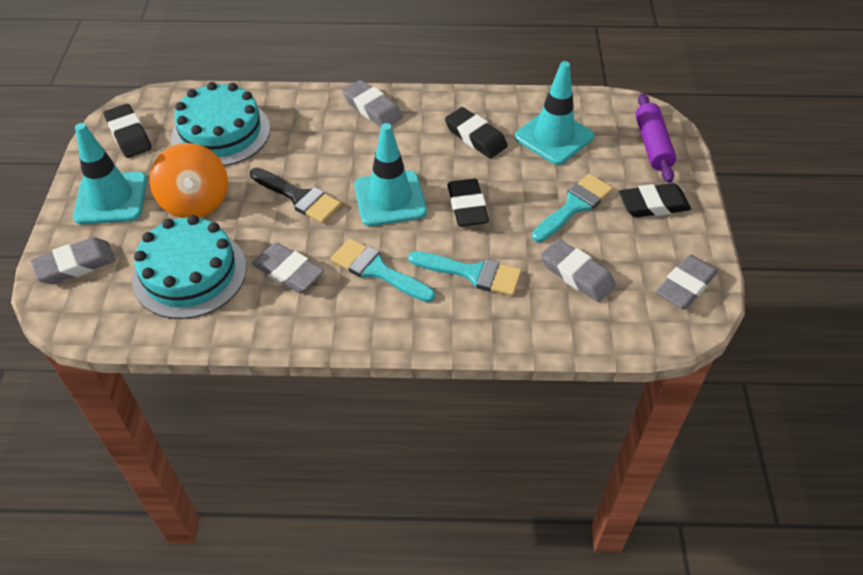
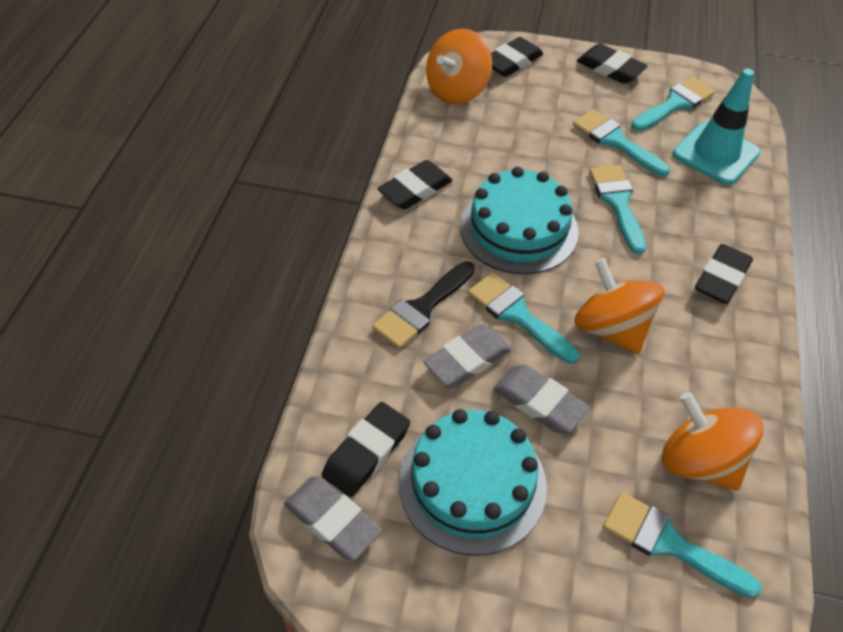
black eraser: 4 -> 5
grey eraser: 5 -> 3
orange spinning top: 1 -> 3
purple rolling pin: 1 -> 0
turquoise brush: 3 -> 5
turquoise traffic cone: 3 -> 1

